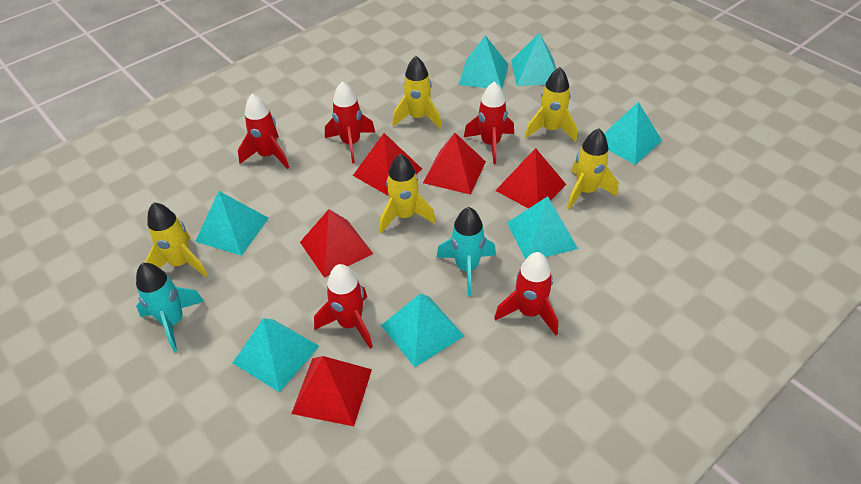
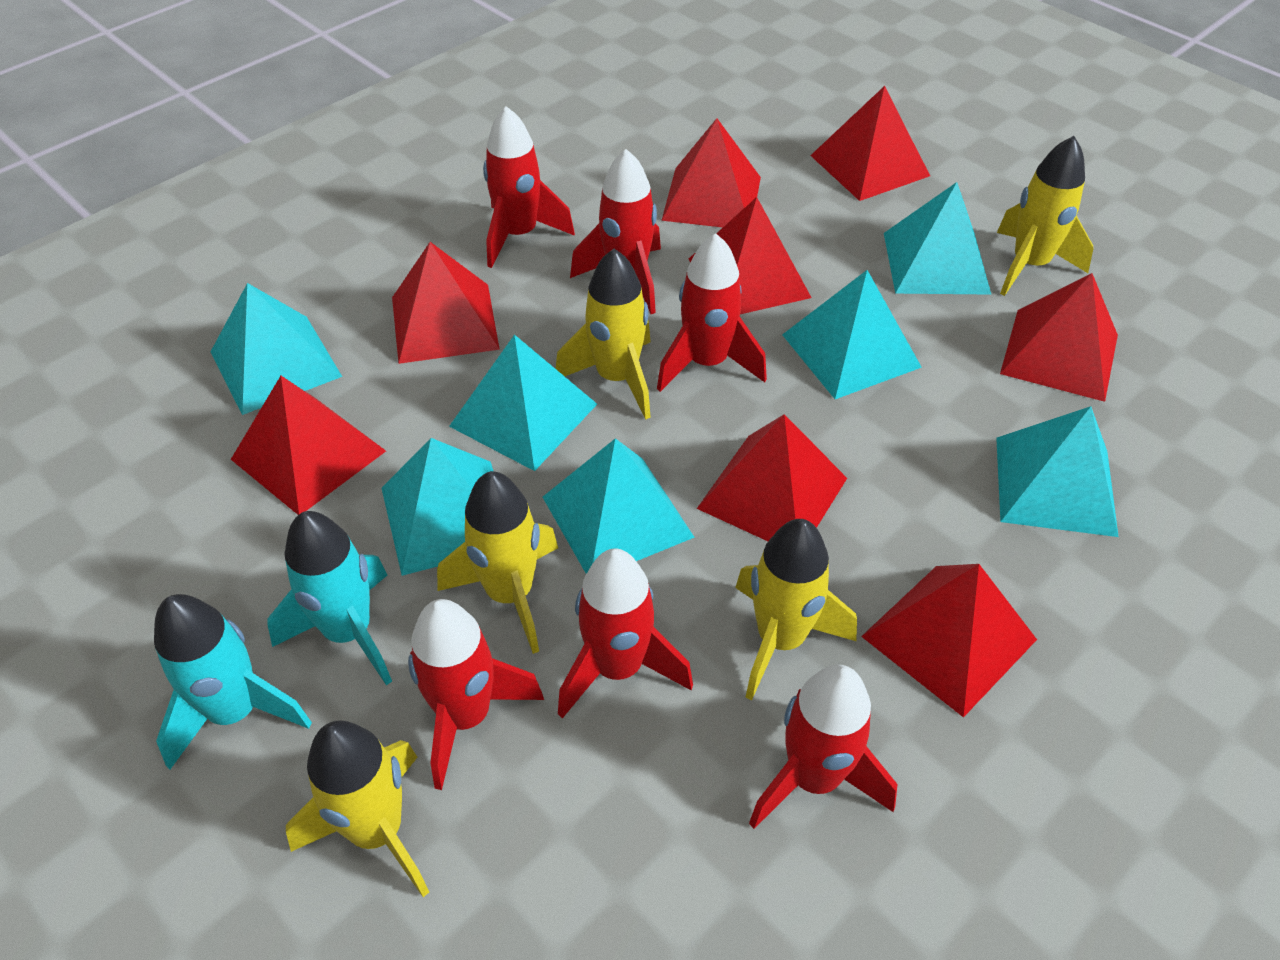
red pyramid: 5 -> 8
red rocket: 5 -> 6

